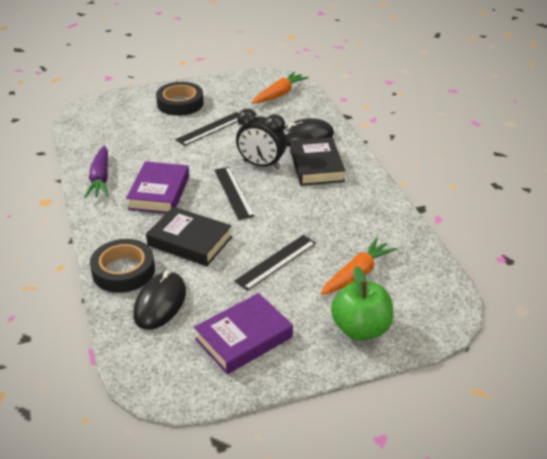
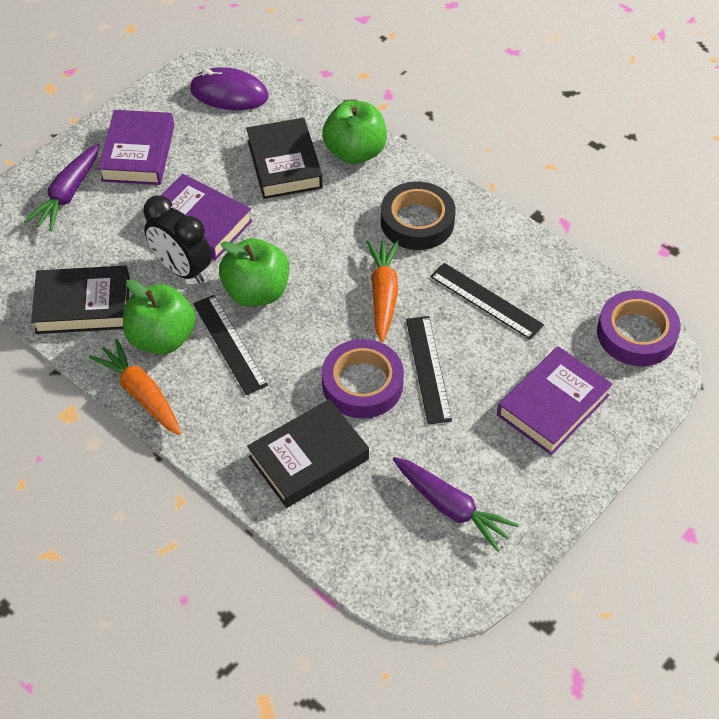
black book: 2 -> 3
black mouse: 2 -> 0
black tape: 2 -> 1
green apple: 1 -> 3
purple book: 2 -> 3
purple carrot: 1 -> 2
purple mouse: 0 -> 1
purple tape: 0 -> 2

